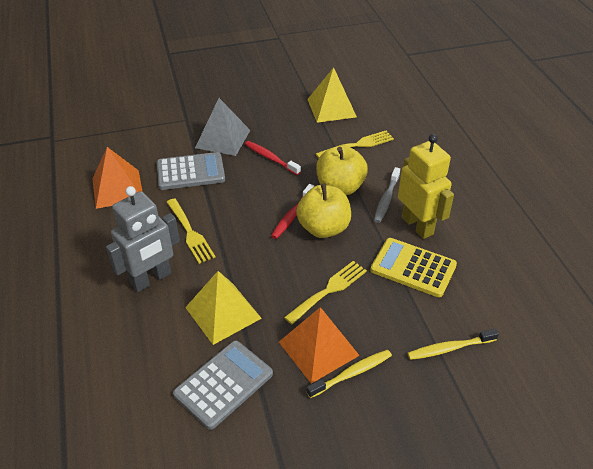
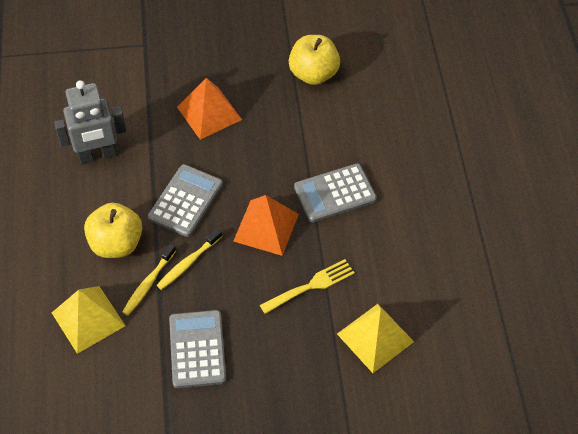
grey calculator: 2 -> 3
grey pyramid: 1 -> 0
grey toothbrush: 1 -> 0
red toothbrush: 2 -> 0
yellow calculator: 1 -> 0
yellow fork: 3 -> 1
yellow robot: 1 -> 0

